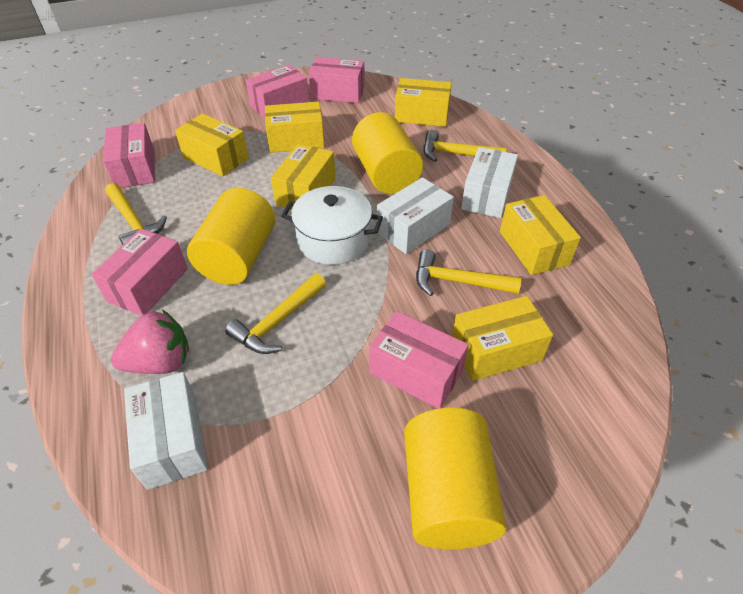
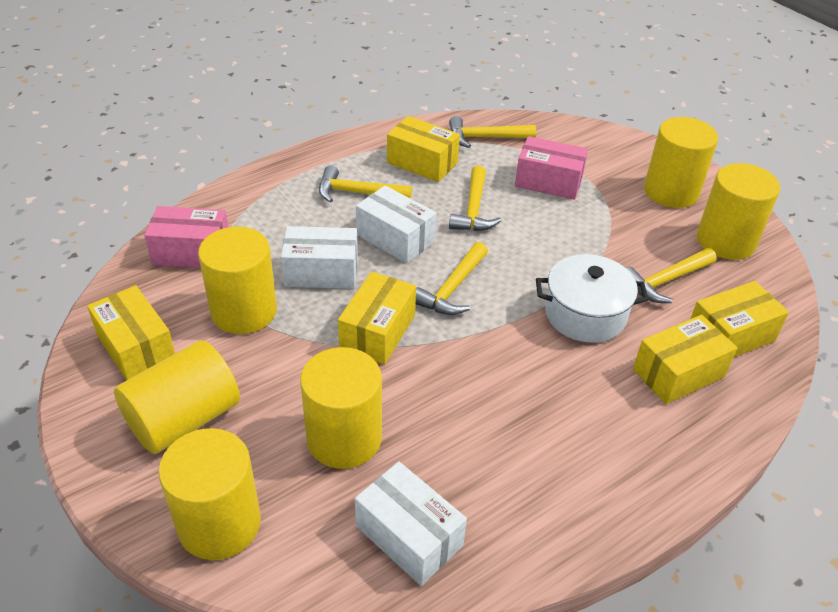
pink box: 5 -> 2
pink strawberry: 1 -> 0
yellow box: 6 -> 5
yellow cylinder: 3 -> 6
yellow hammer: 4 -> 5

